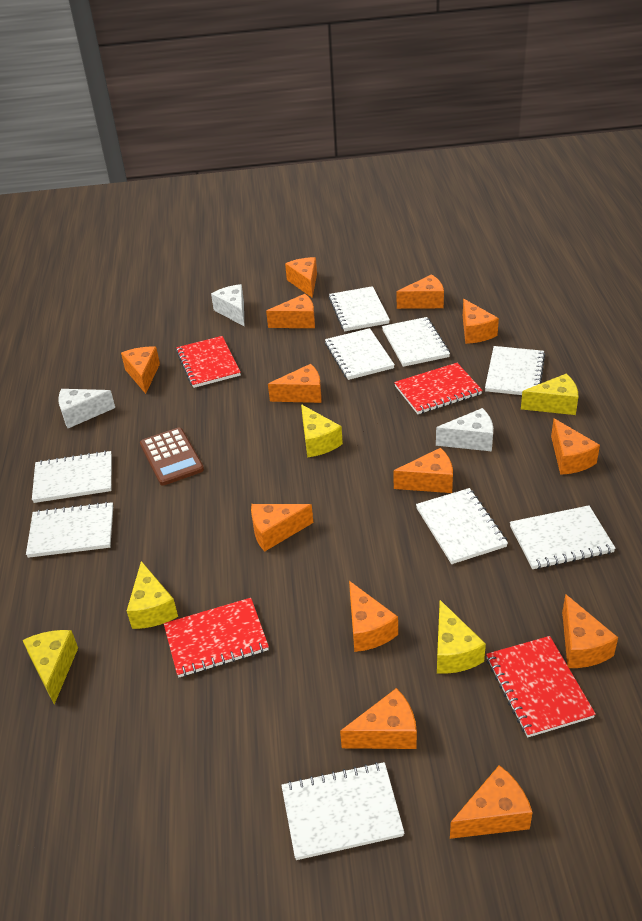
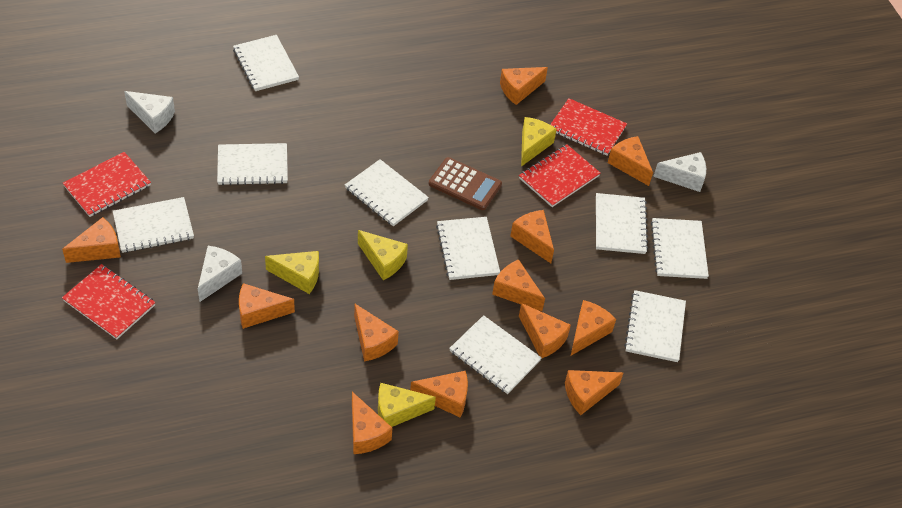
orange cheese: 13 -> 12
yellow cheese: 5 -> 4

